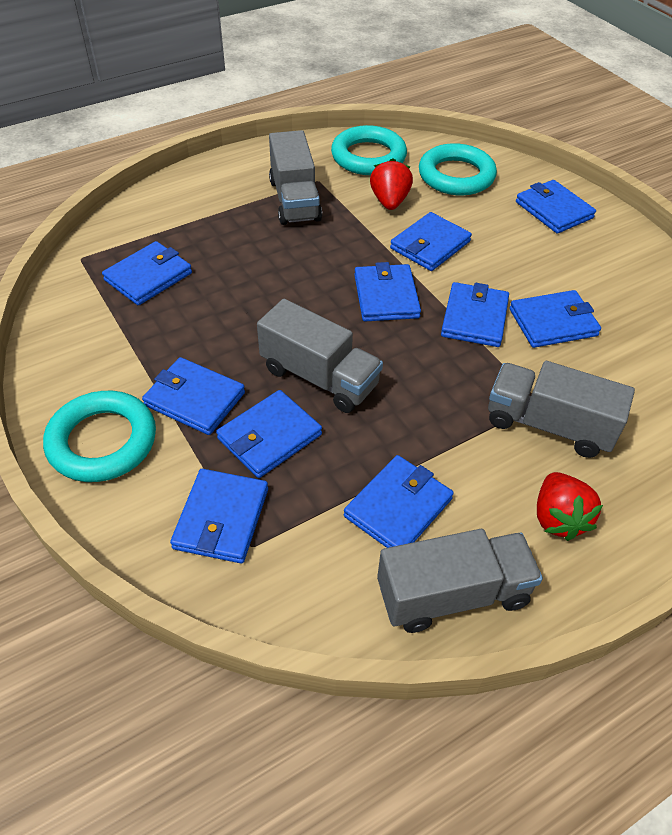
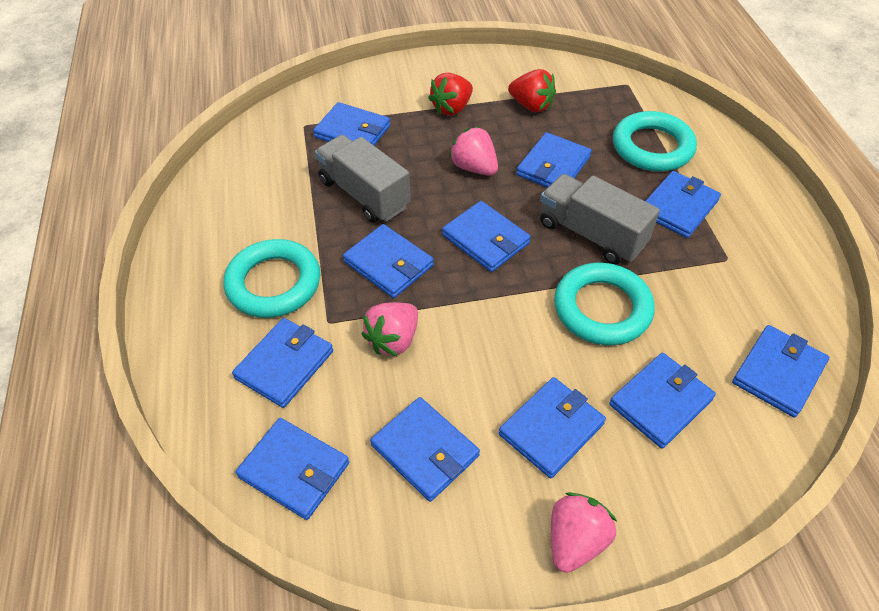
blue wallet: 10 -> 11
grey truck: 4 -> 2
pink strawberry: 0 -> 3

